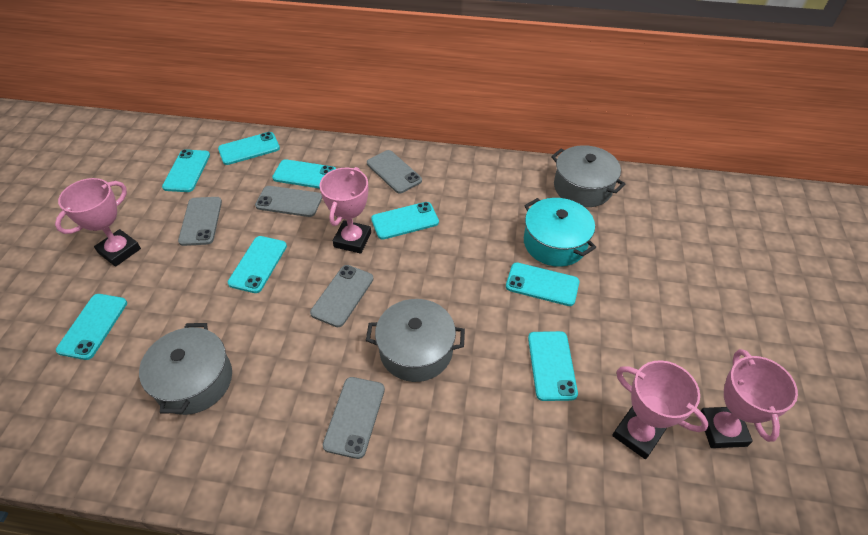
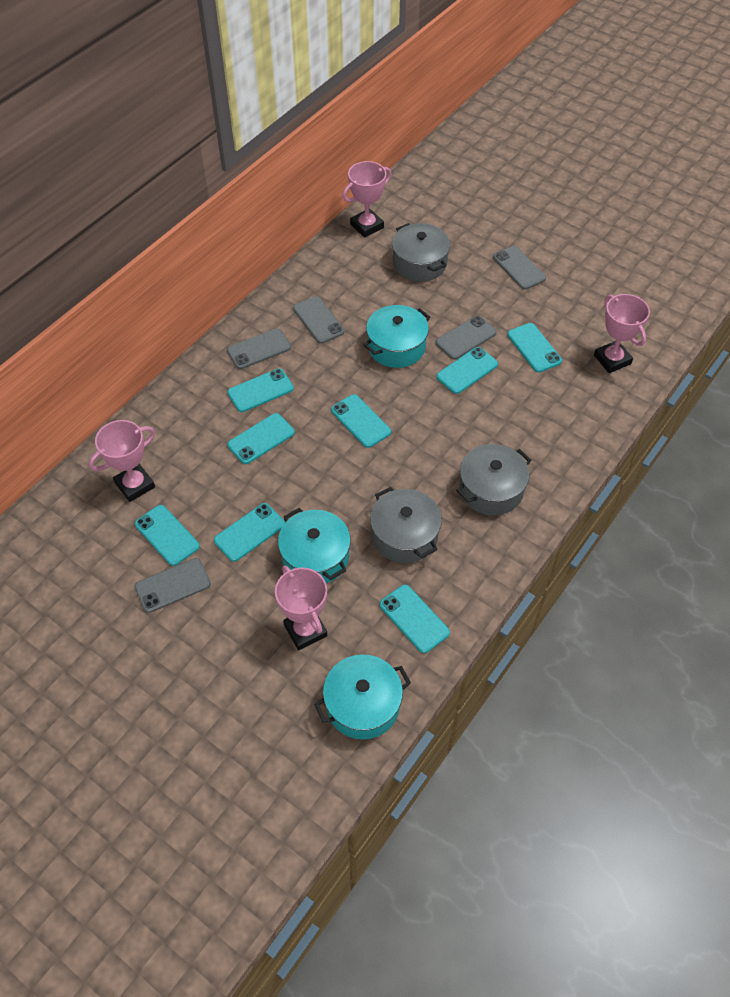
turquoise pot: 1 -> 3

